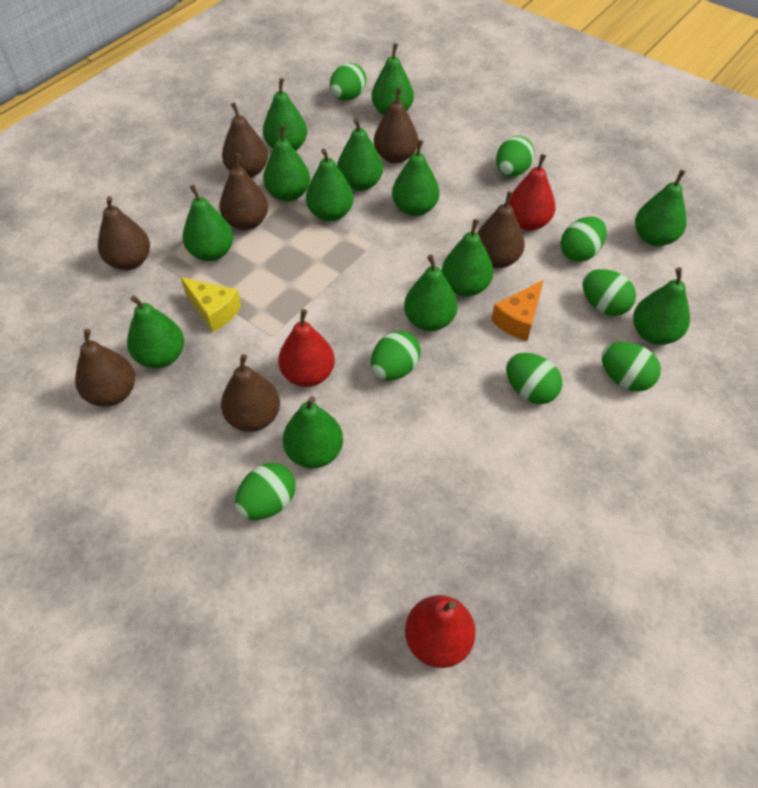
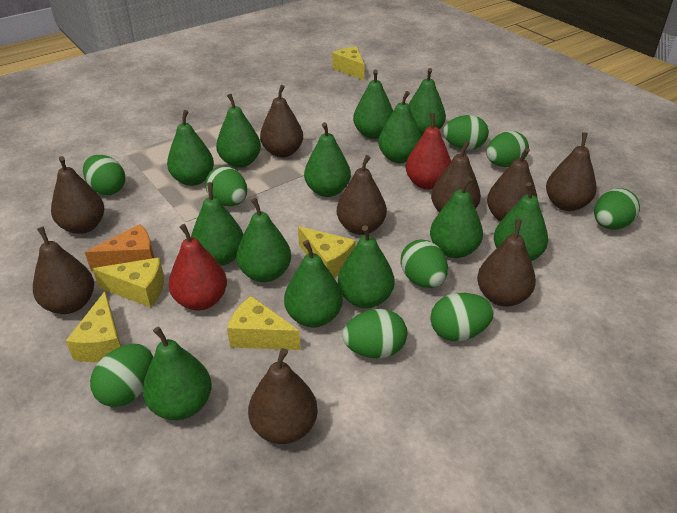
brown pear: 7 -> 9
green egg: 8 -> 9
red pear: 3 -> 2
yellow cheese: 1 -> 5

